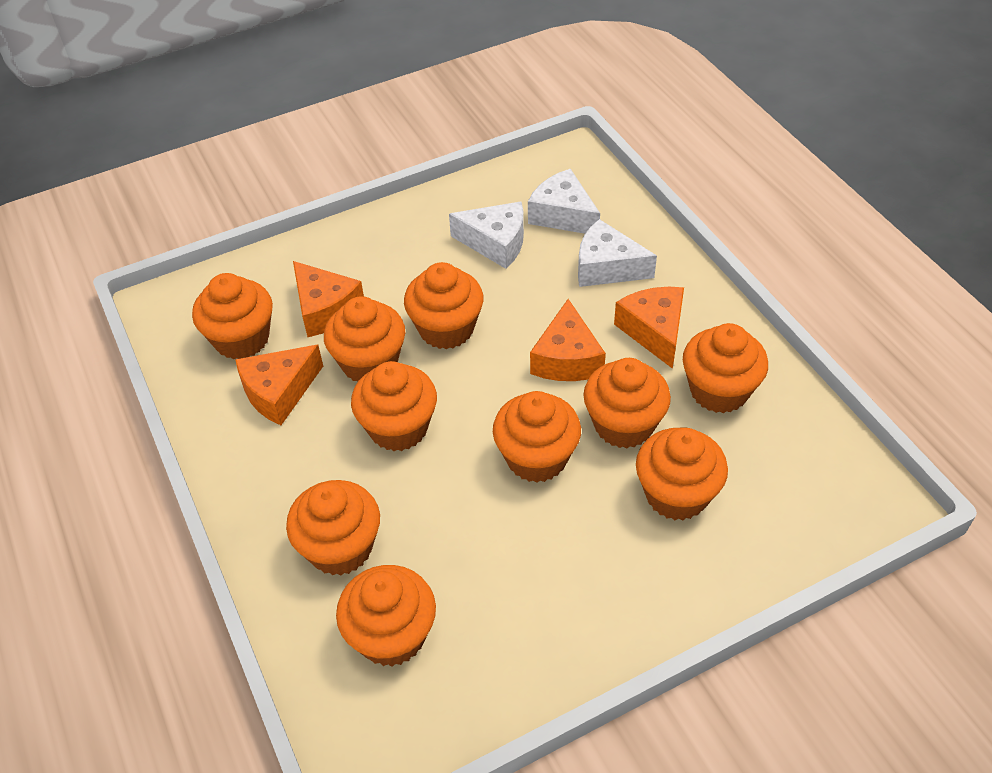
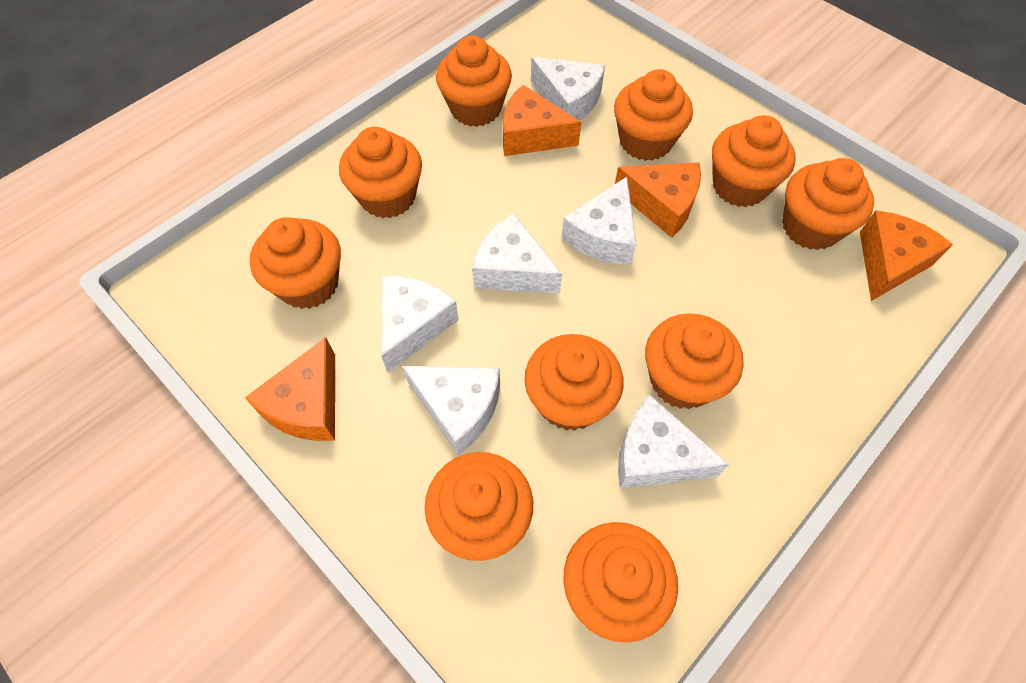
white cheese: 3 -> 6

